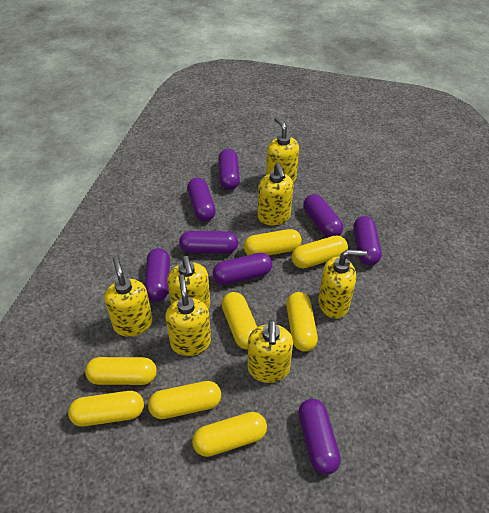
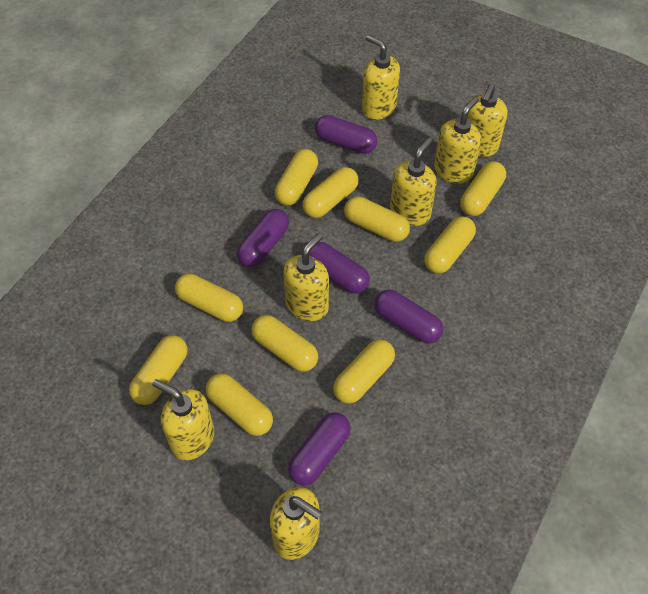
purple capsule: 8 -> 5
yellow capsule: 8 -> 10

